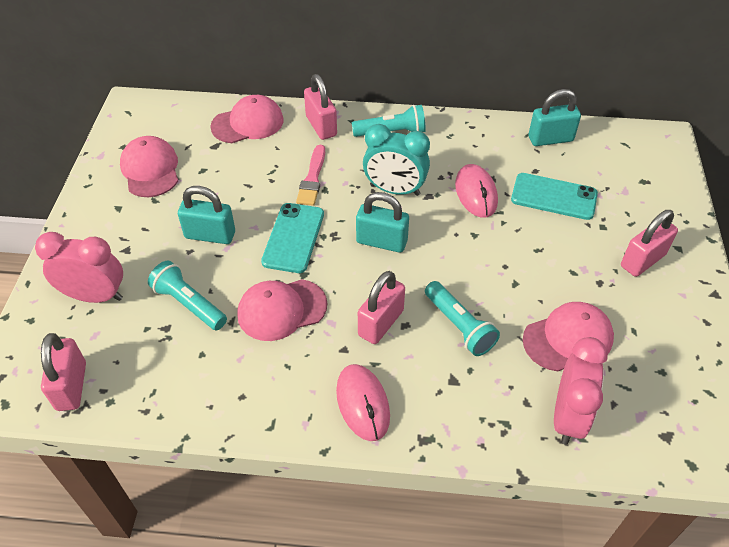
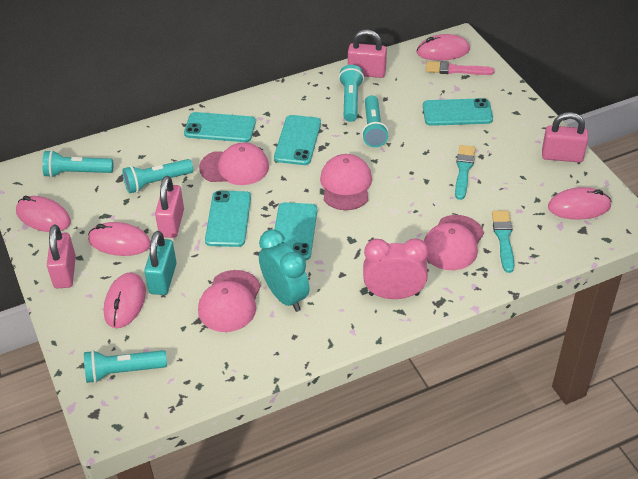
pink clock: 2 -> 1
pink mouse: 2 -> 5
turquoise brush: 0 -> 2
turquoise flashlight: 3 -> 5
turquoise padlock: 3 -> 1
turquoise phone: 2 -> 5

